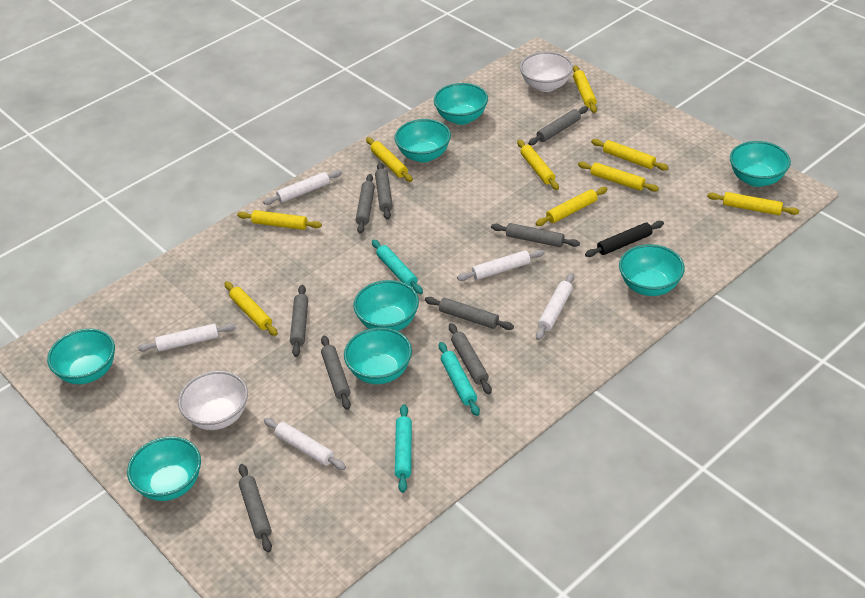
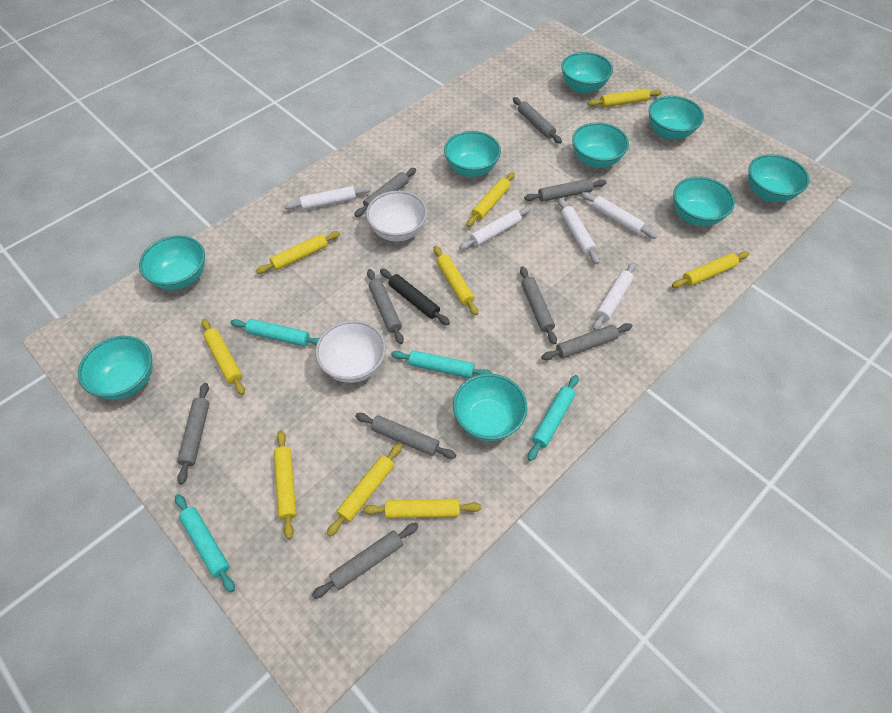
turquoise bowl: 8 -> 9
turquoise rolling pin: 3 -> 4

